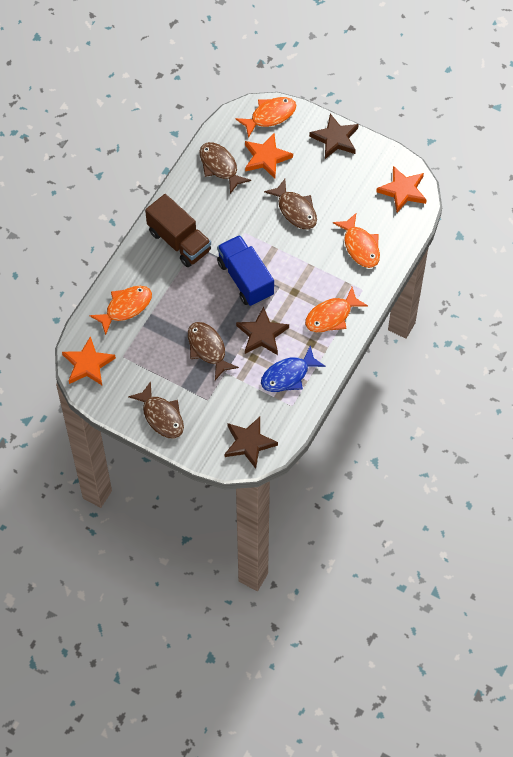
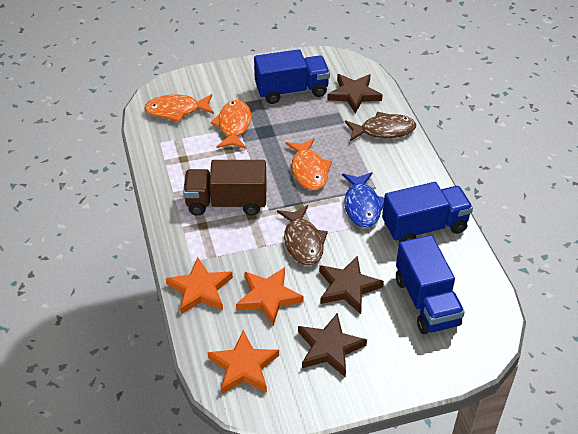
blue truck: 1 -> 3
brown fish: 4 -> 2
orange fish: 4 -> 3

